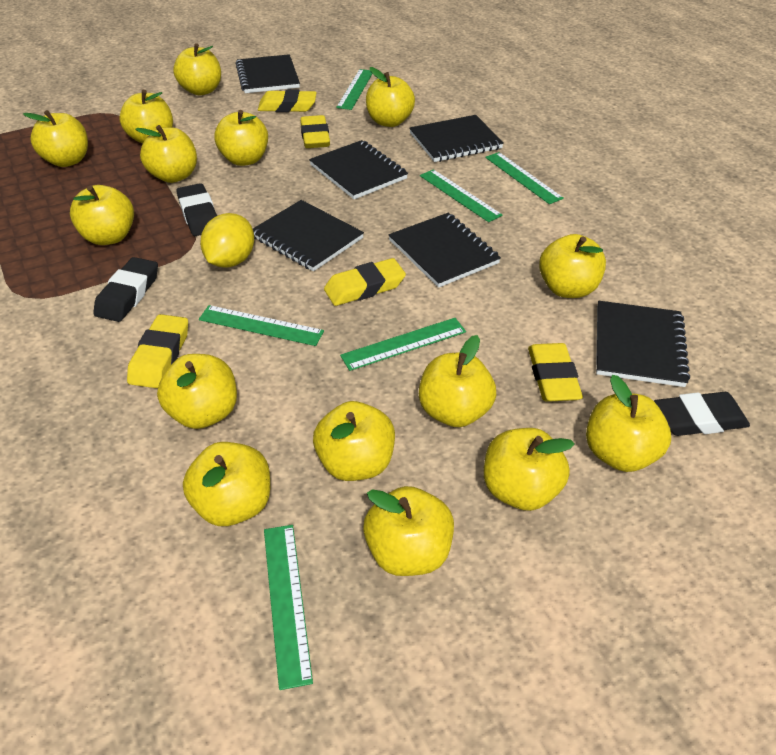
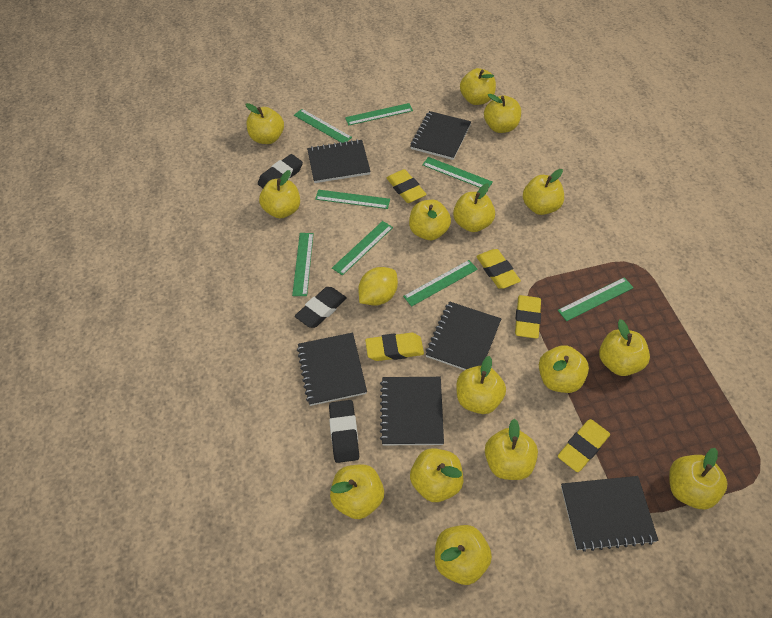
green ruler: 6 -> 8

